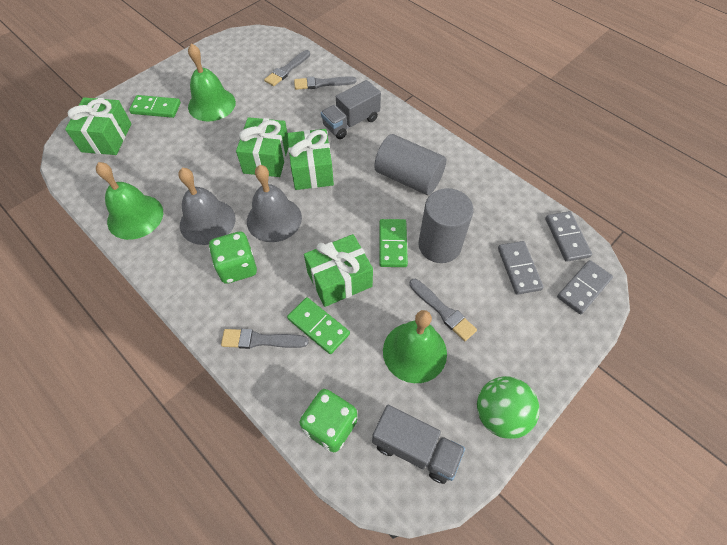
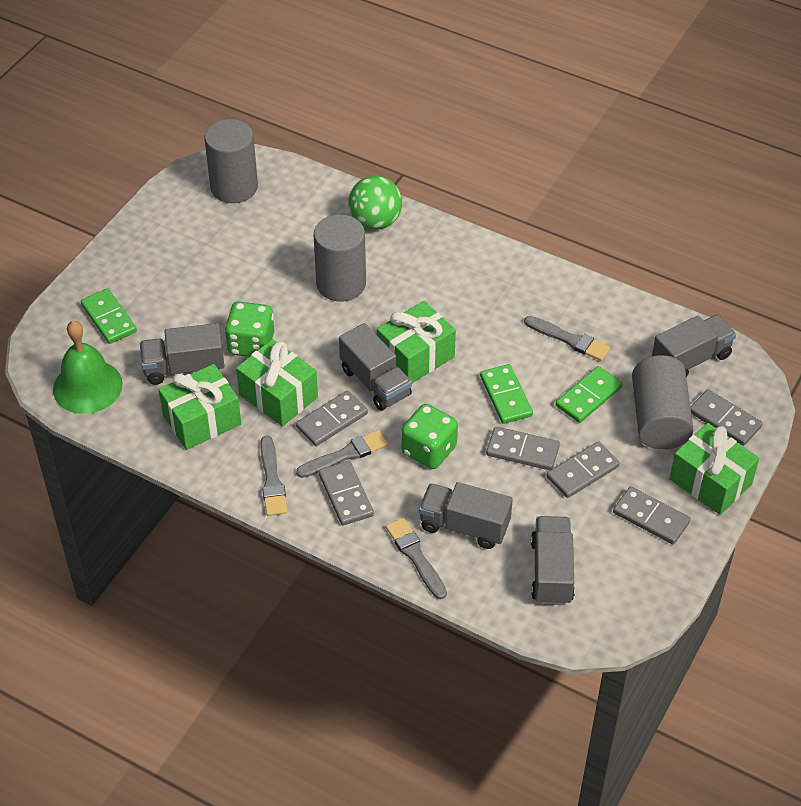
green bell: 3 -> 1
grey bell: 2 -> 0
grey cylinder: 2 -> 3
grey domino: 3 -> 6
grey truck: 2 -> 5

